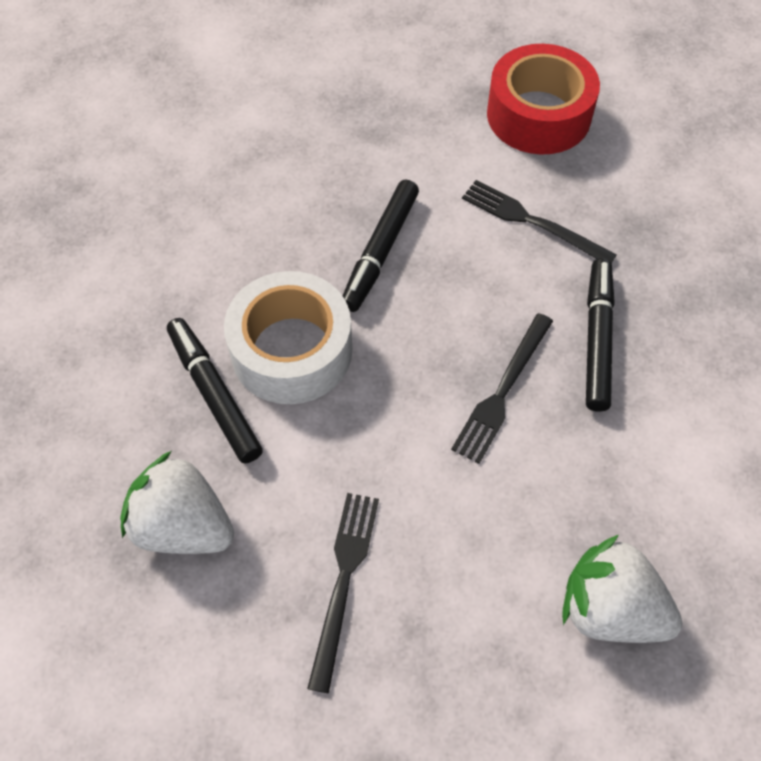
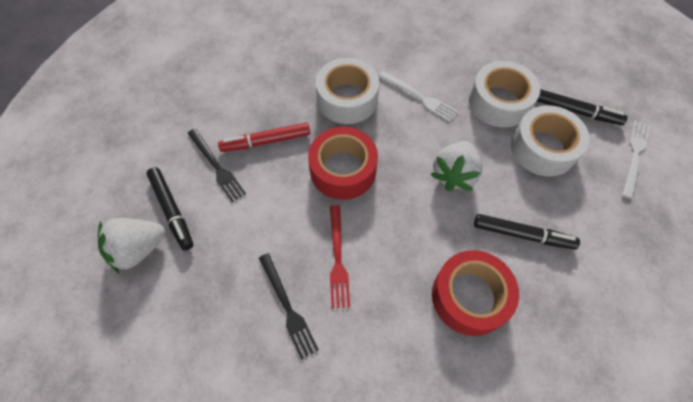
black fork: 3 -> 2
red fork: 0 -> 1
red marker: 0 -> 1
red tape: 1 -> 2
white fork: 0 -> 2
white tape: 1 -> 3

